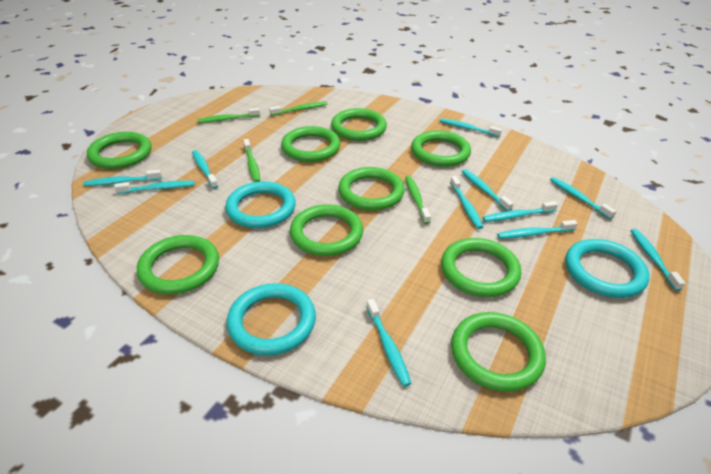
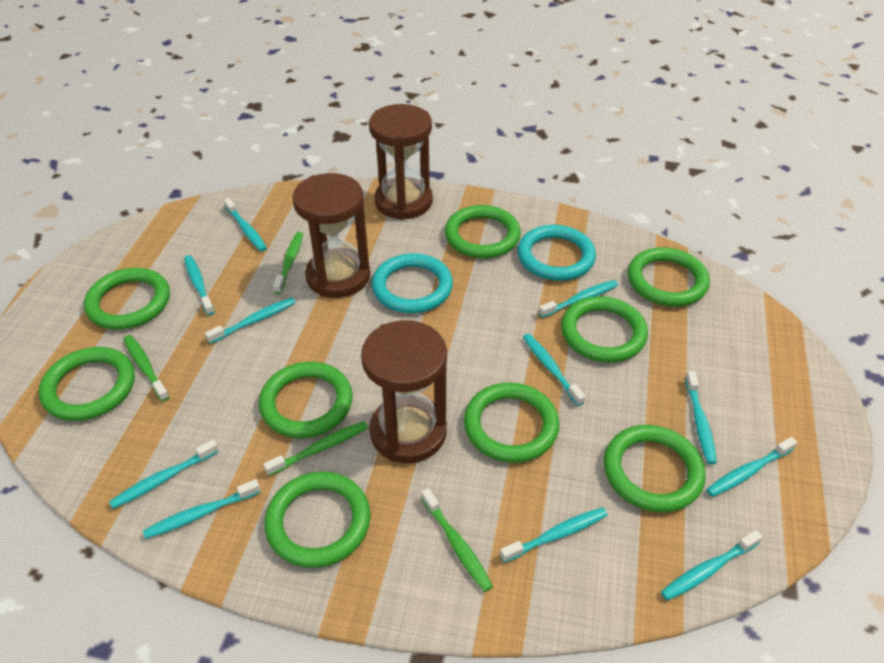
brown hourglass: 0 -> 3
turquoise ring: 3 -> 2

